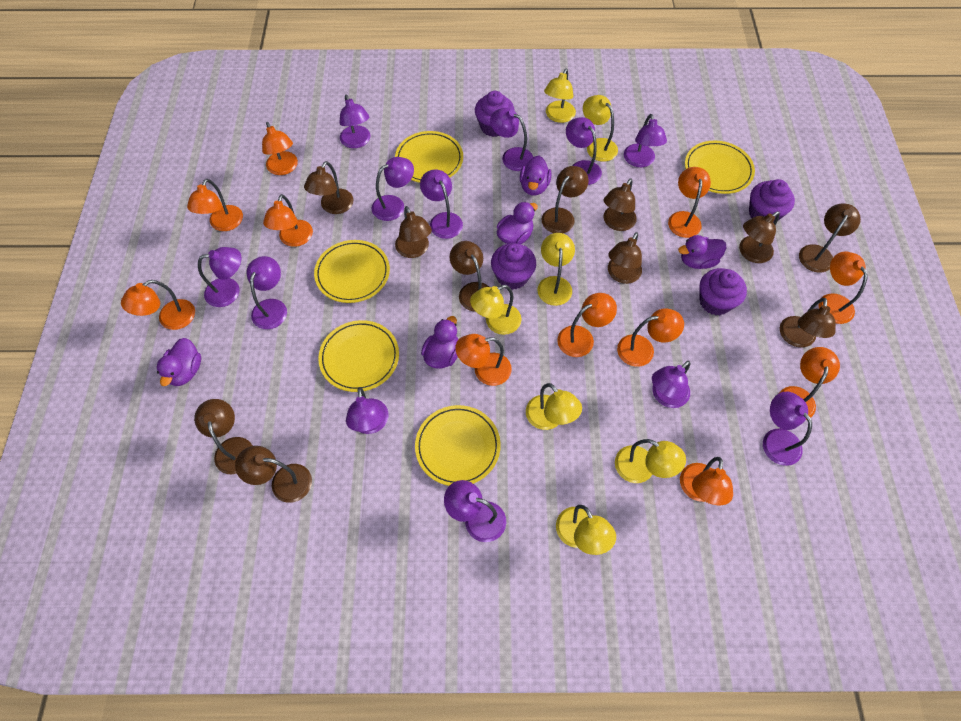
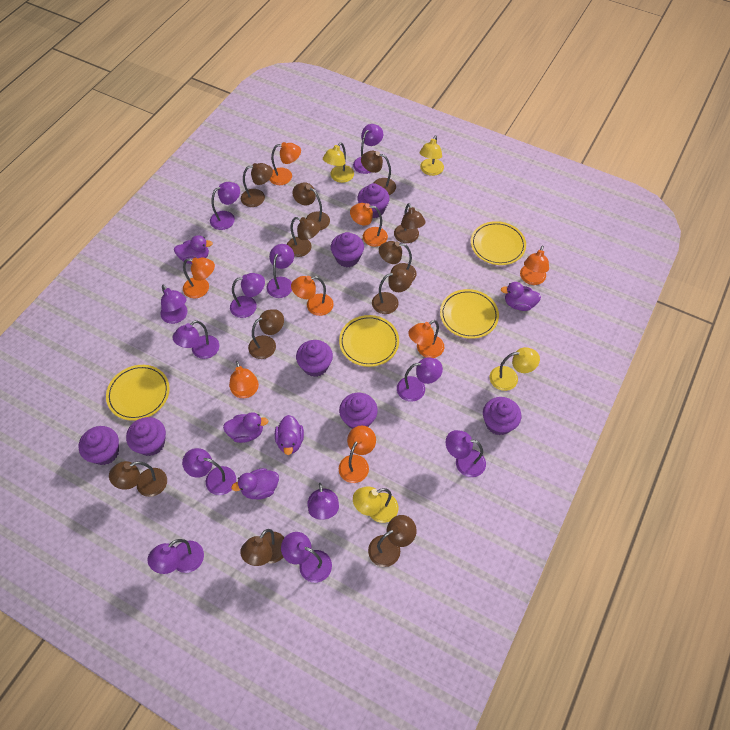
orange lamp: 11 -> 8
purple cupcake: 4 -> 7
yellow lamp: 7 -> 4
yellow plate: 5 -> 4

